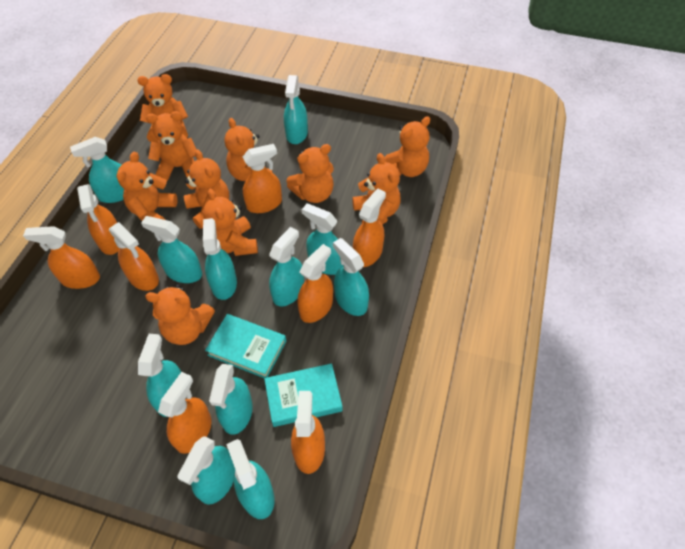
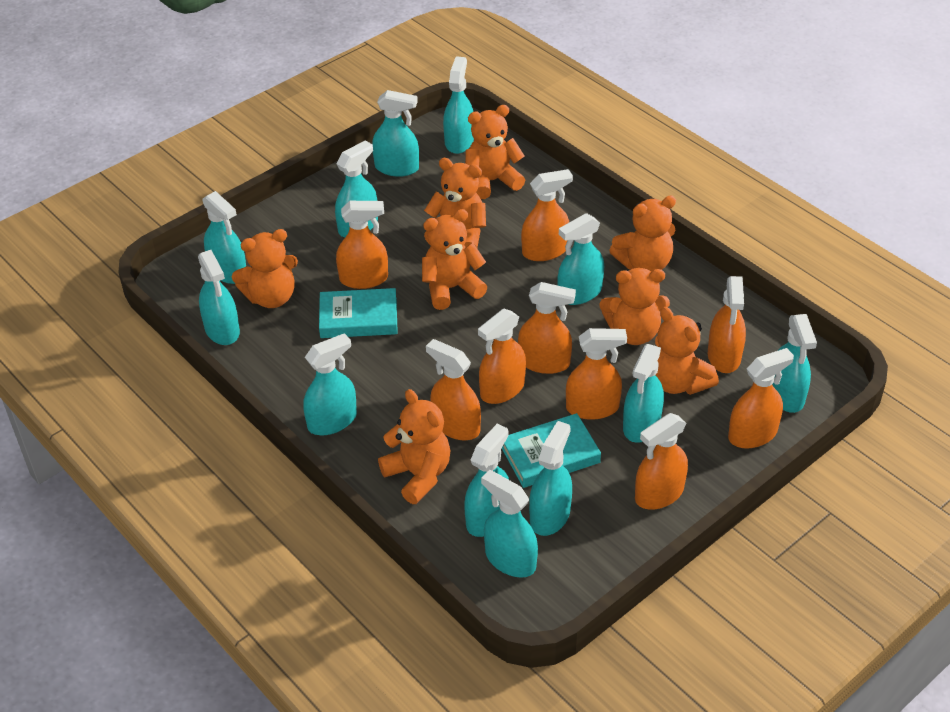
orange spray bottle: 8 -> 9
orange teddy bear: 10 -> 8
turquoise spray bottle: 11 -> 12

